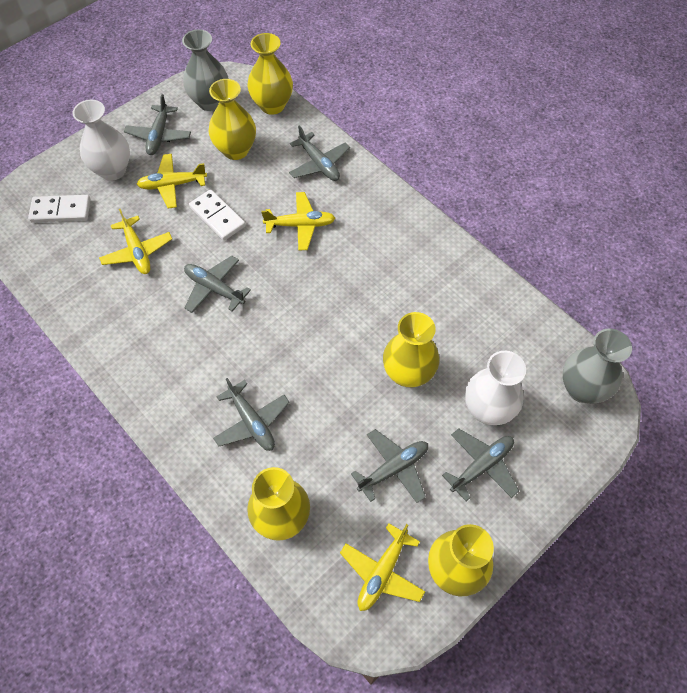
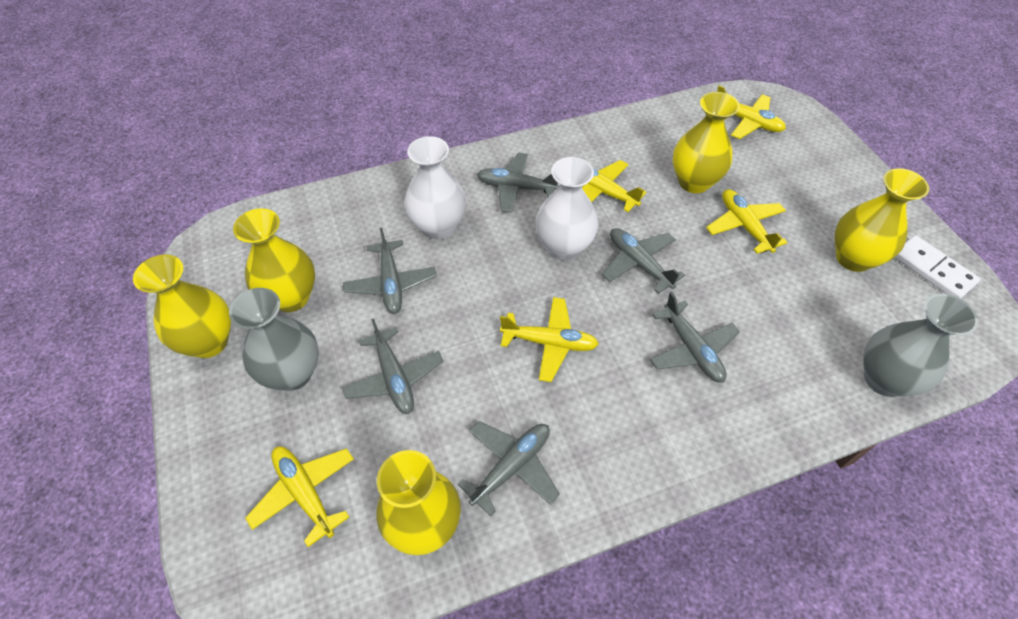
white domino: 2 -> 1
yellow plane: 4 -> 5

